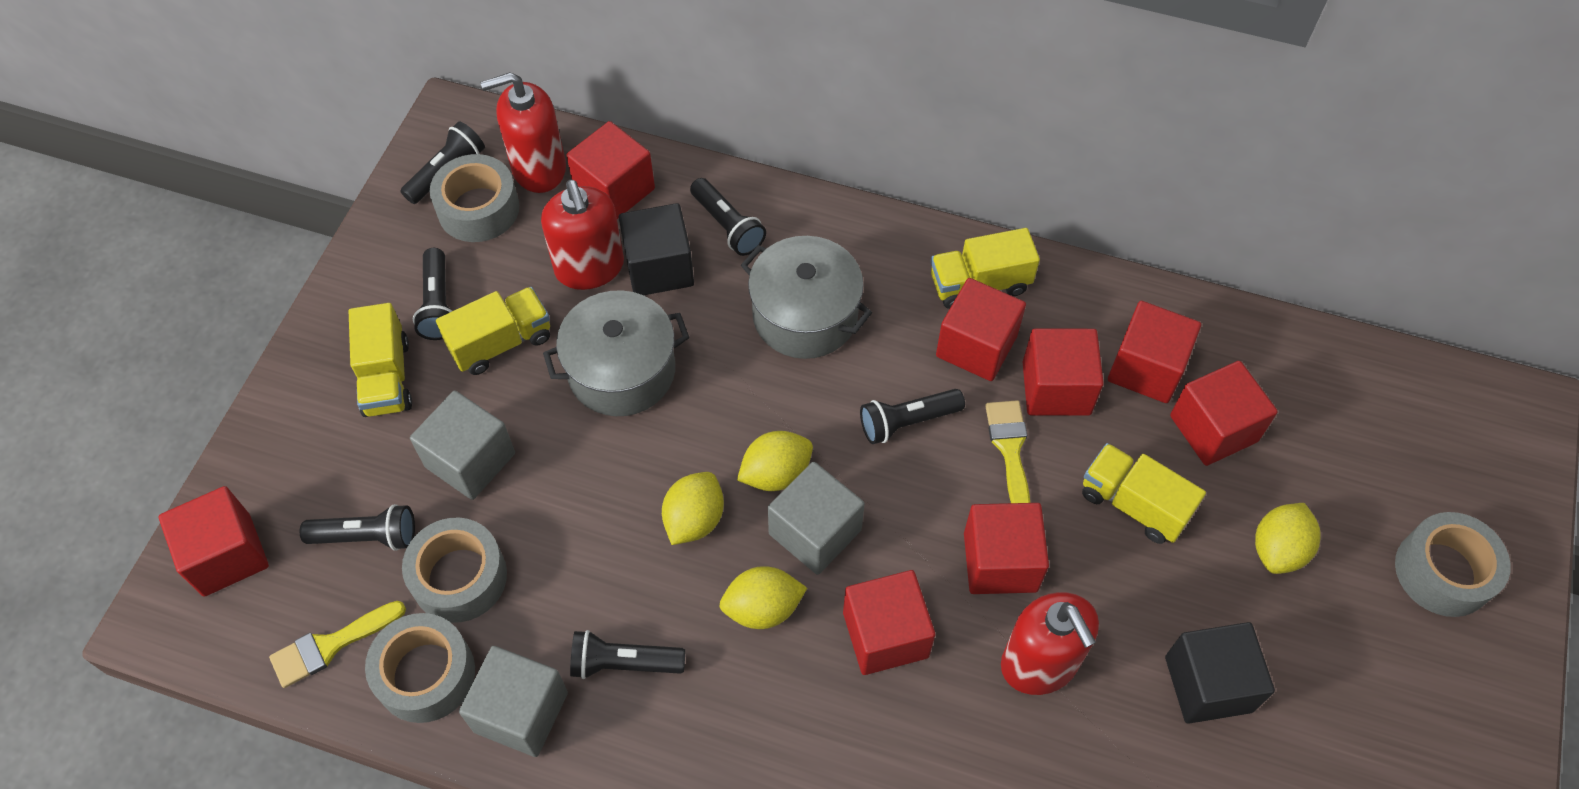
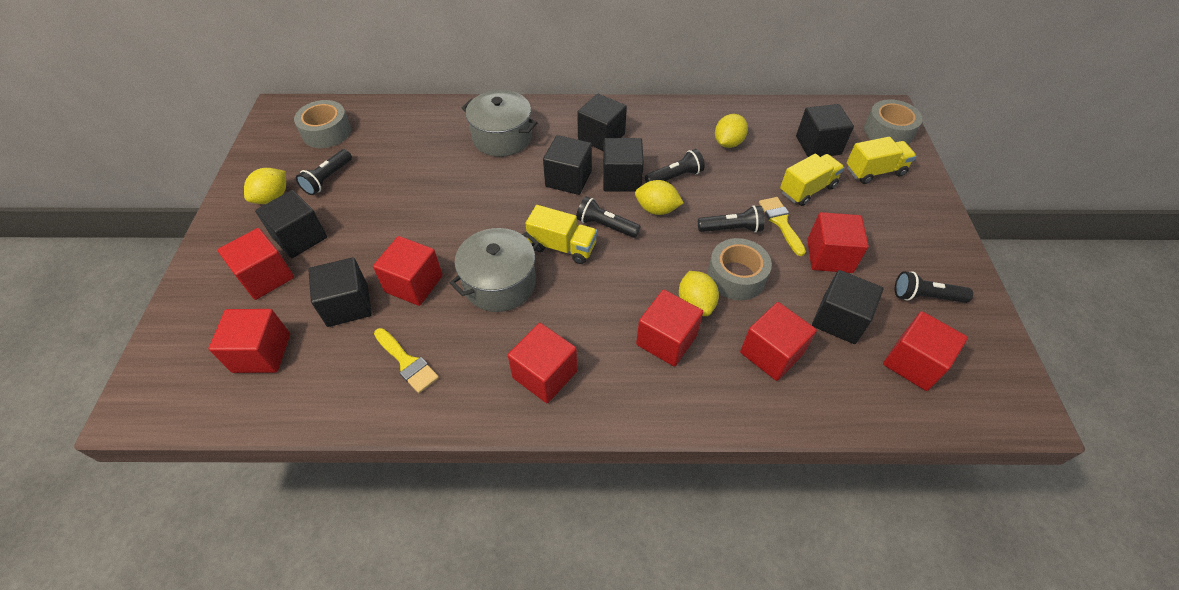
black cube: 2 -> 7
black flashlight: 6 -> 5
grey cube: 3 -> 0
grey tape: 4 -> 3
red soap dispenser: 3 -> 0
yellow truck: 4 -> 3

